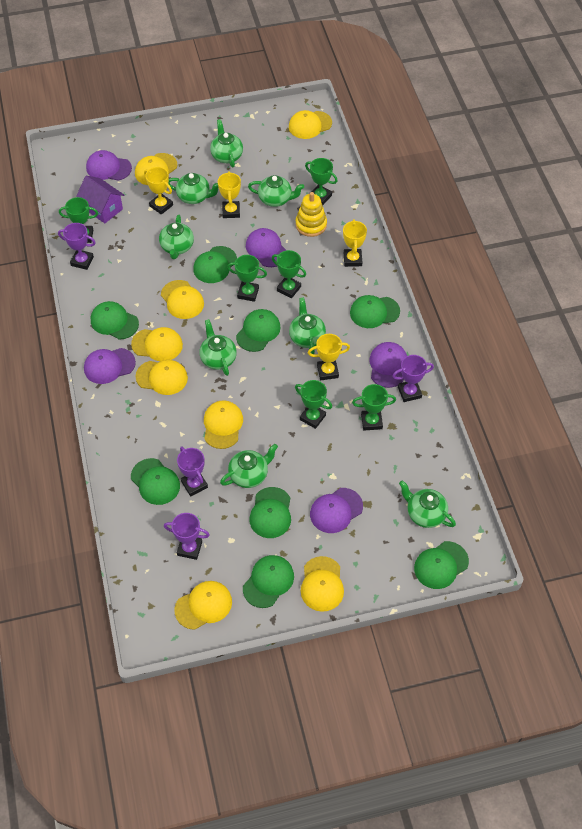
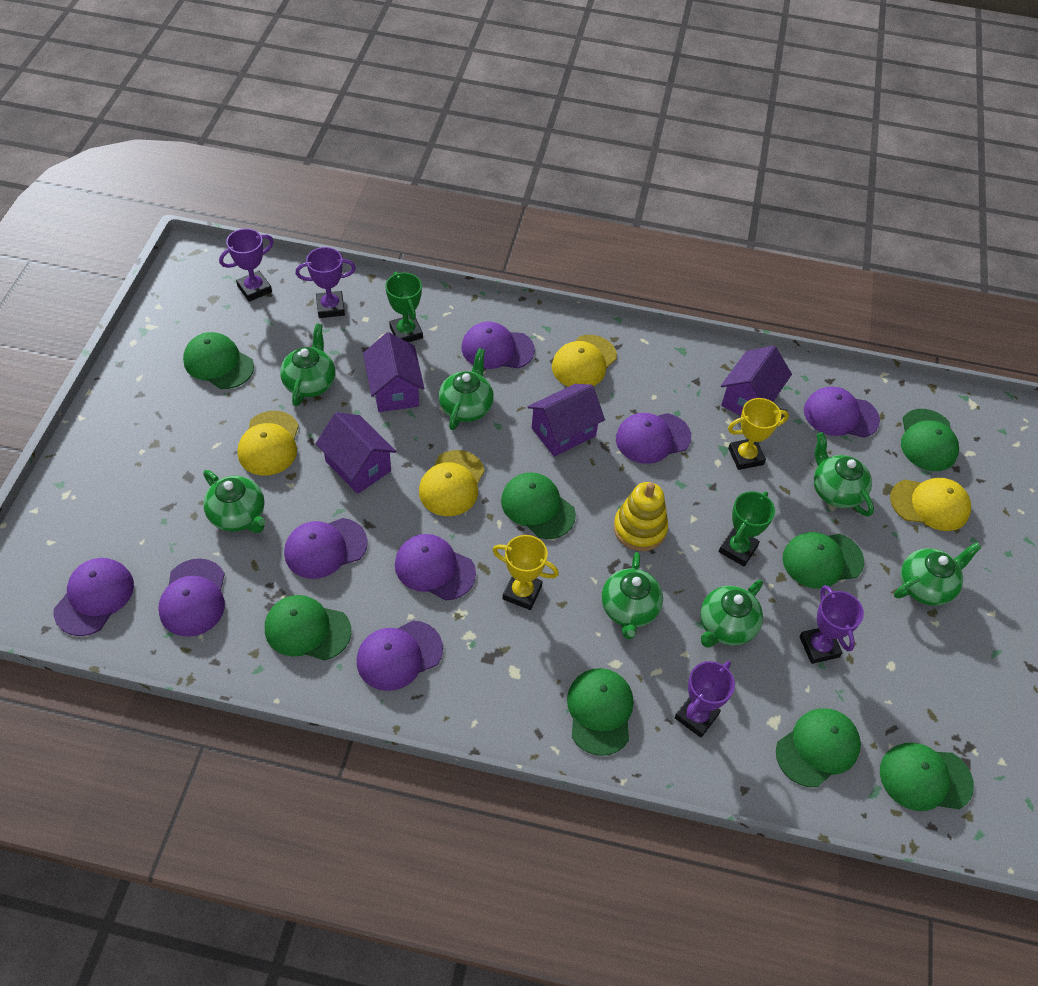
green teapot: 8 -> 7
green trophy: 6 -> 2
purple cap: 5 -> 8
purple house: 1 -> 4
yellow cap: 8 -> 4
yellow trophy: 4 -> 2

